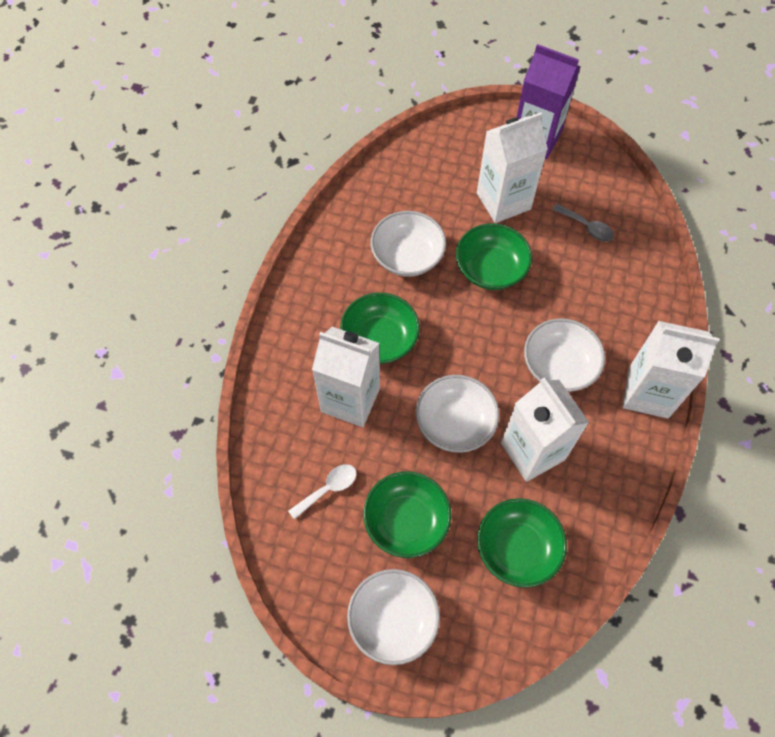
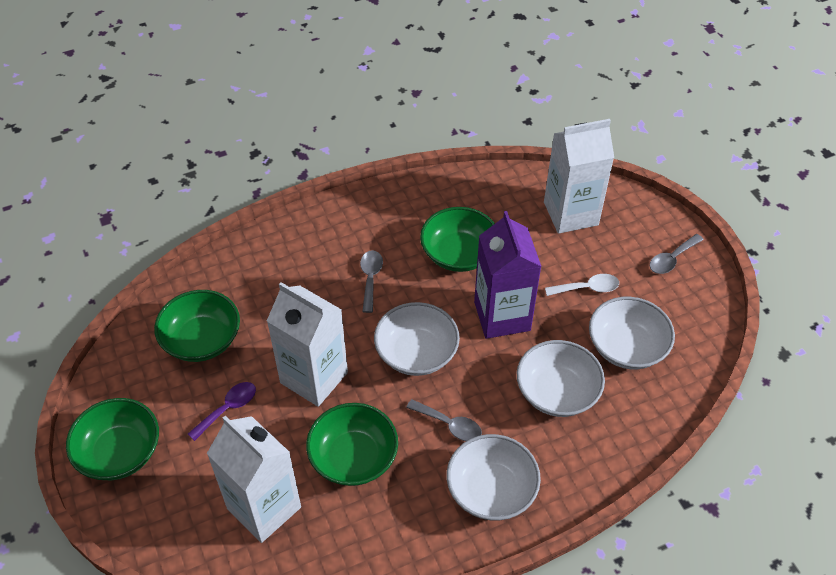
grey spoon: 1 -> 3
purple spoon: 0 -> 1
white carton: 4 -> 3

